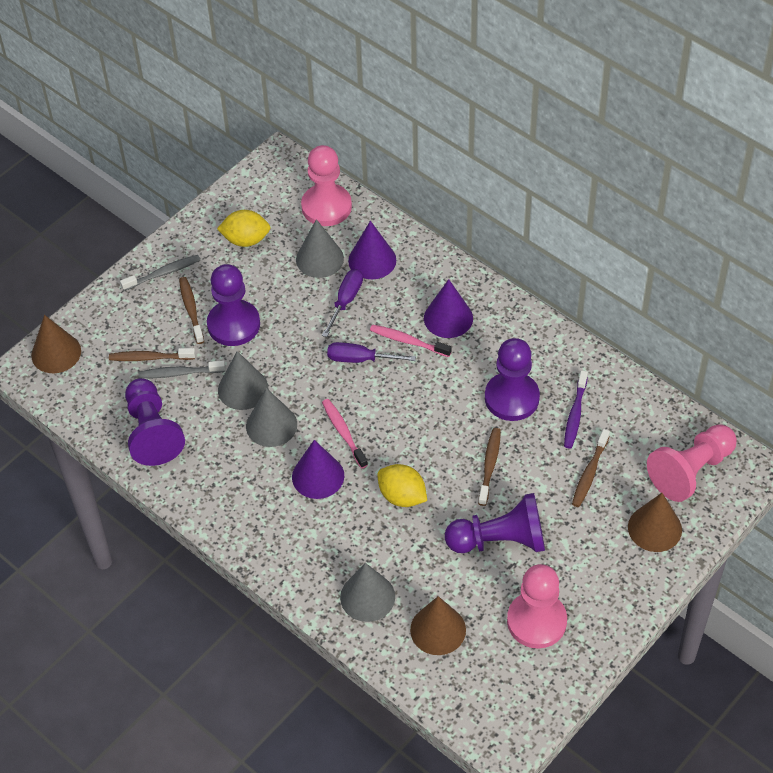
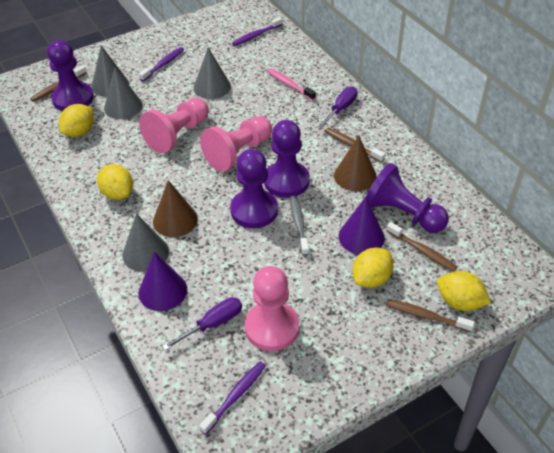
brown cone: 3 -> 2
grey toothbrush: 2 -> 1
pink toothbrush: 2 -> 1
purple cone: 3 -> 2
purple toothbrush: 1 -> 3
yellow lemon: 2 -> 4

